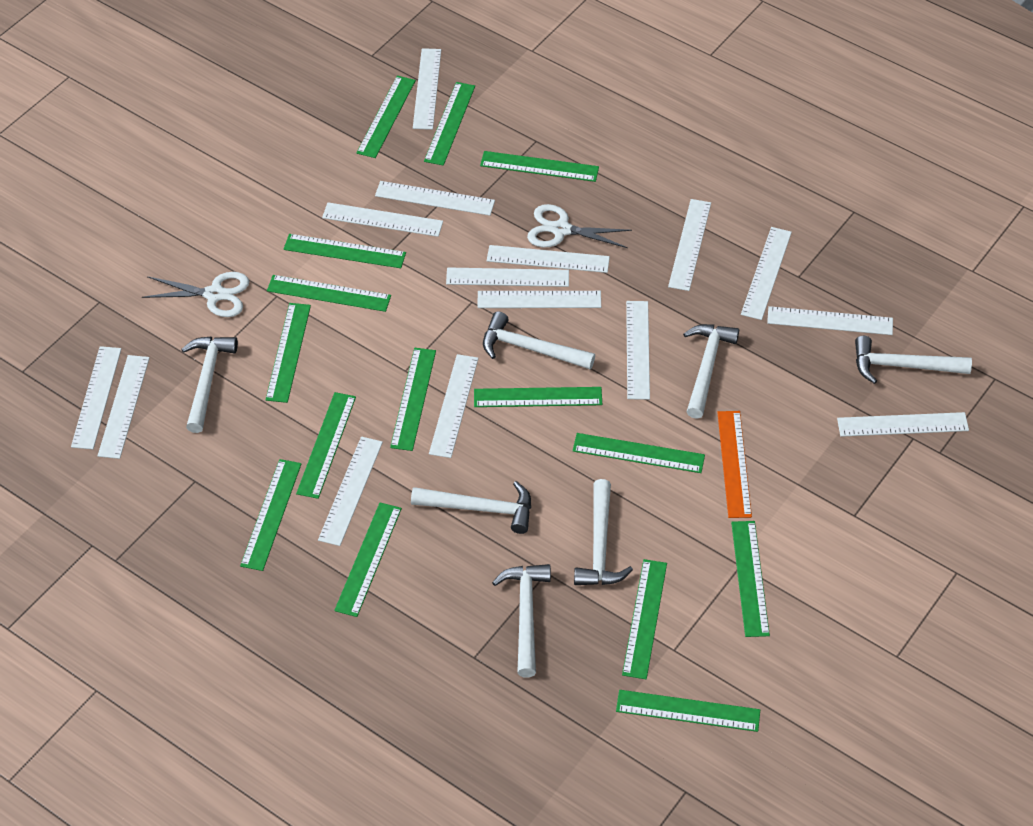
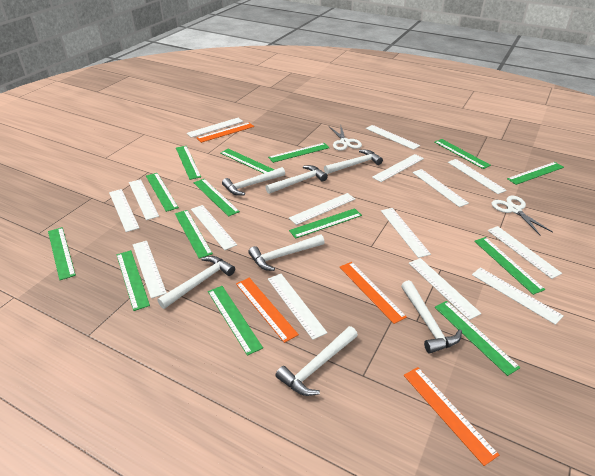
green ruler: 15 -> 14
orange ruler: 1 -> 4

